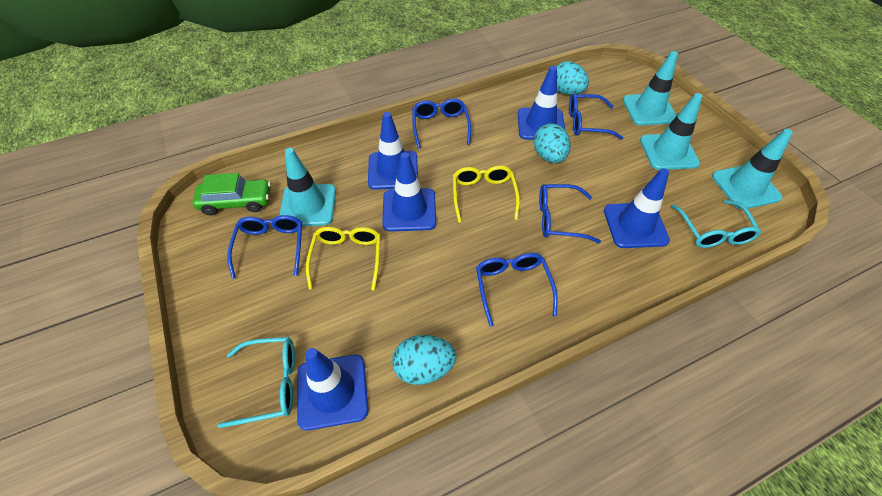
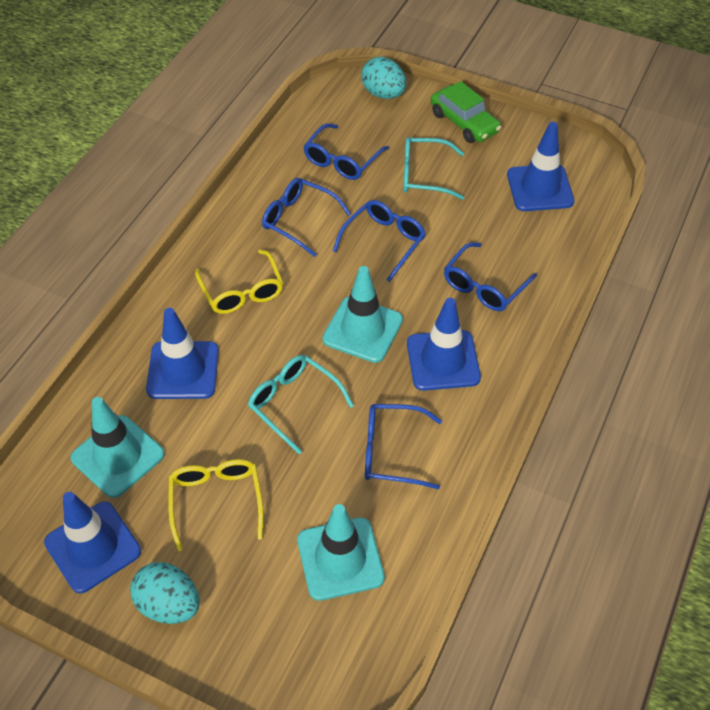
blue traffic cone: 5 -> 4
turquoise egg: 3 -> 2
turquoise traffic cone: 4 -> 3

